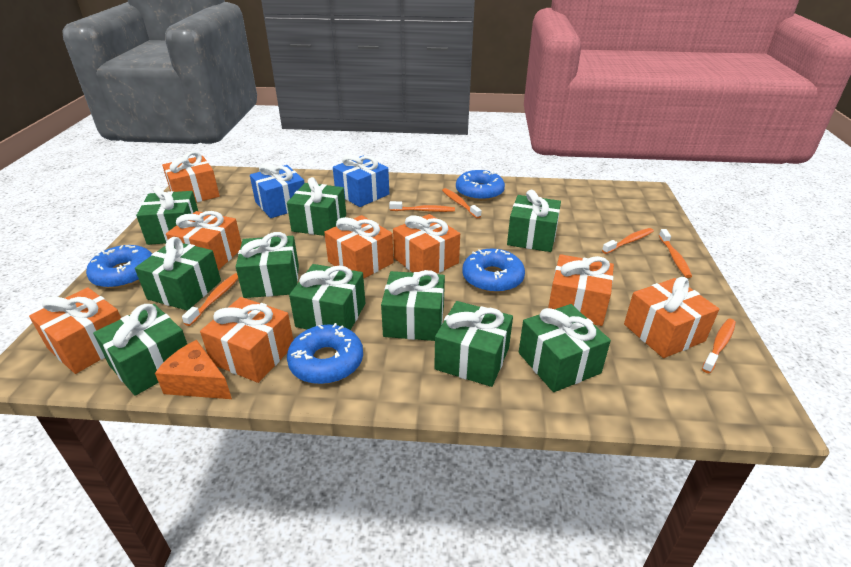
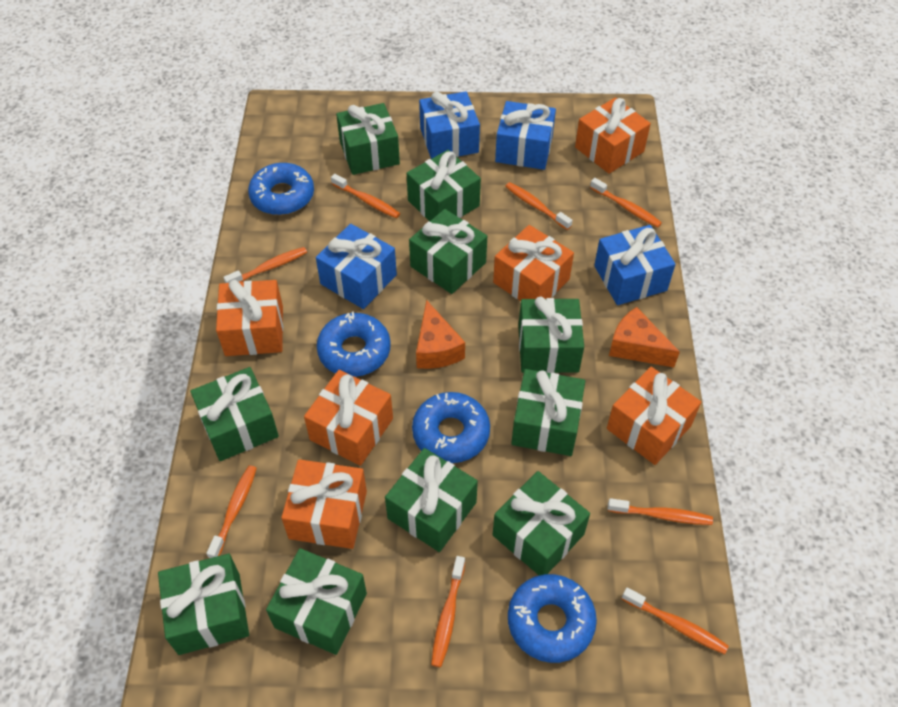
blue gift: 2 -> 4
orange cheese: 1 -> 2
orange gift: 8 -> 6
orange toothbrush: 6 -> 8

